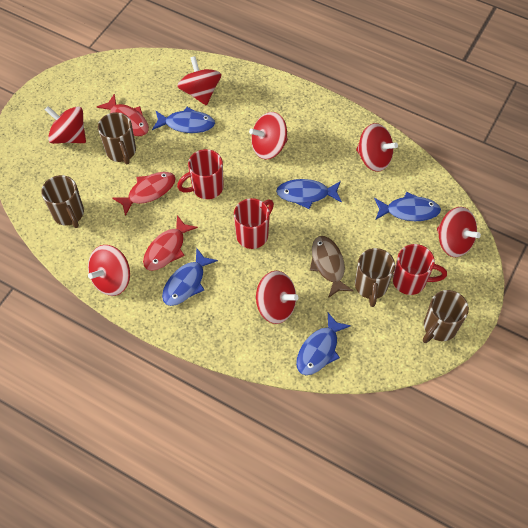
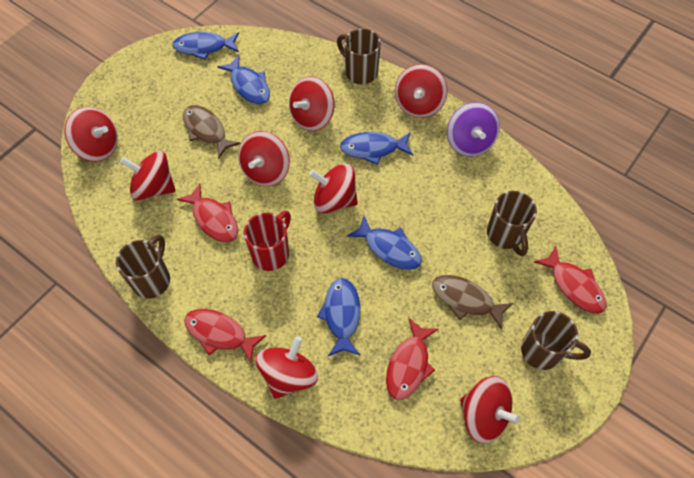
brown fish: 1 -> 2
purple spinning top: 0 -> 1
red fish: 3 -> 4
red mug: 3 -> 1
red spinning top: 7 -> 8

